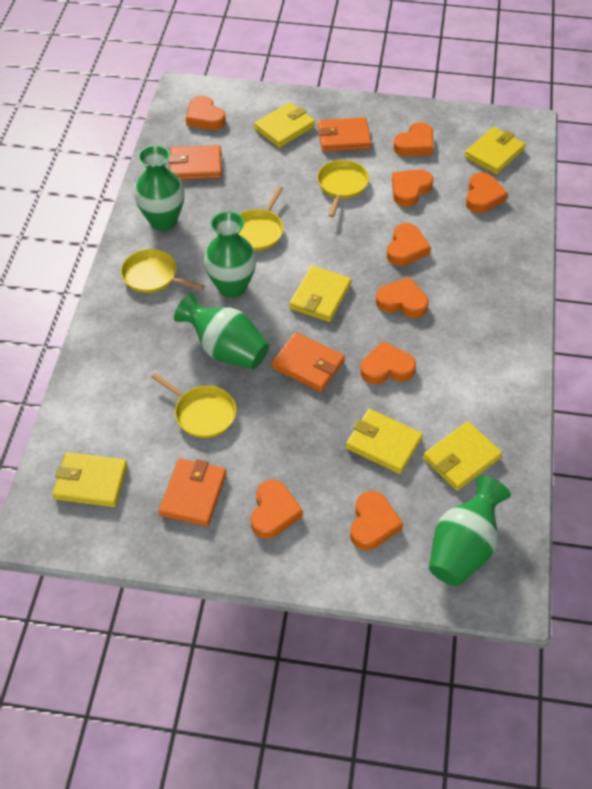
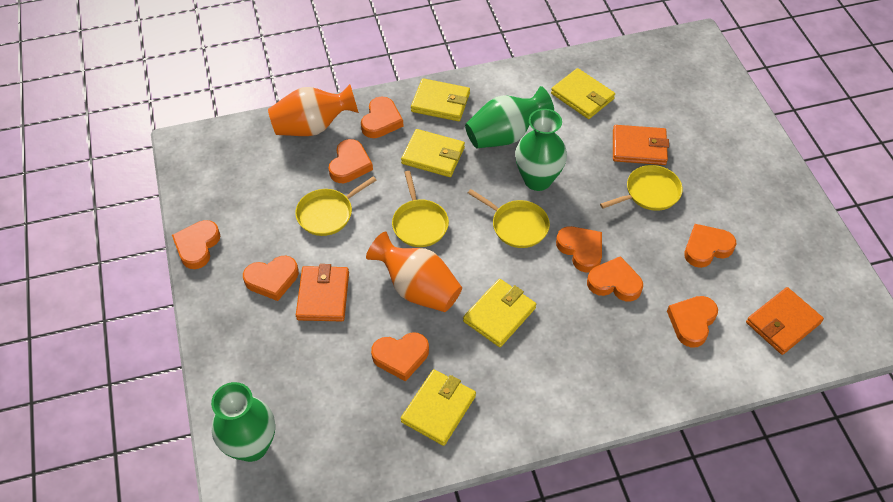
green vase: 4 -> 3
orange vase: 0 -> 2
orange wallet: 4 -> 3
yellow wallet: 6 -> 5

